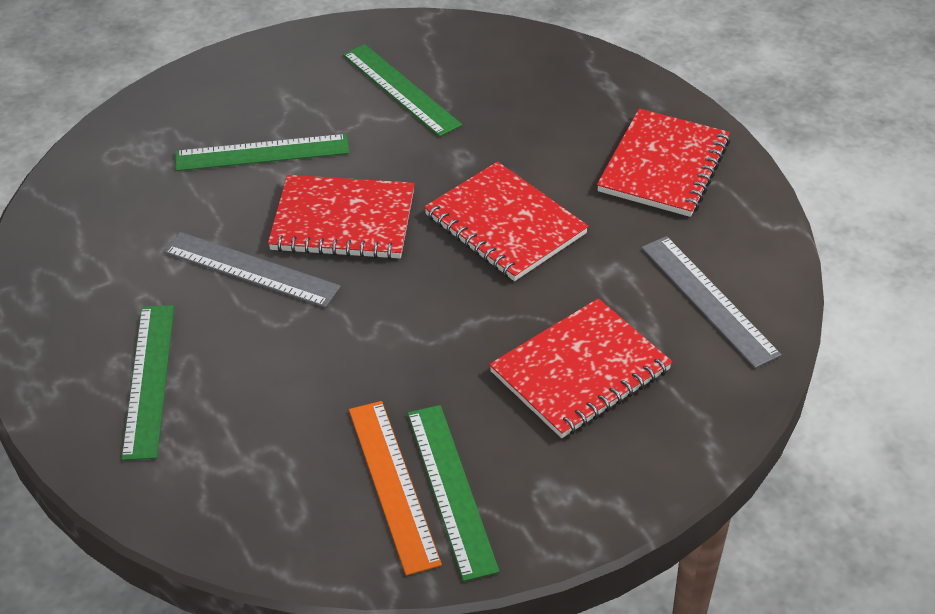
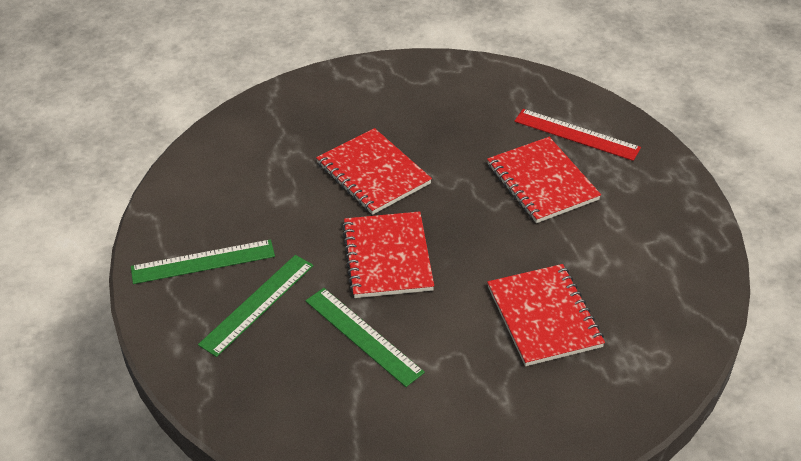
green ruler: 4 -> 3
grey ruler: 2 -> 0
orange ruler: 1 -> 0
red ruler: 0 -> 1

